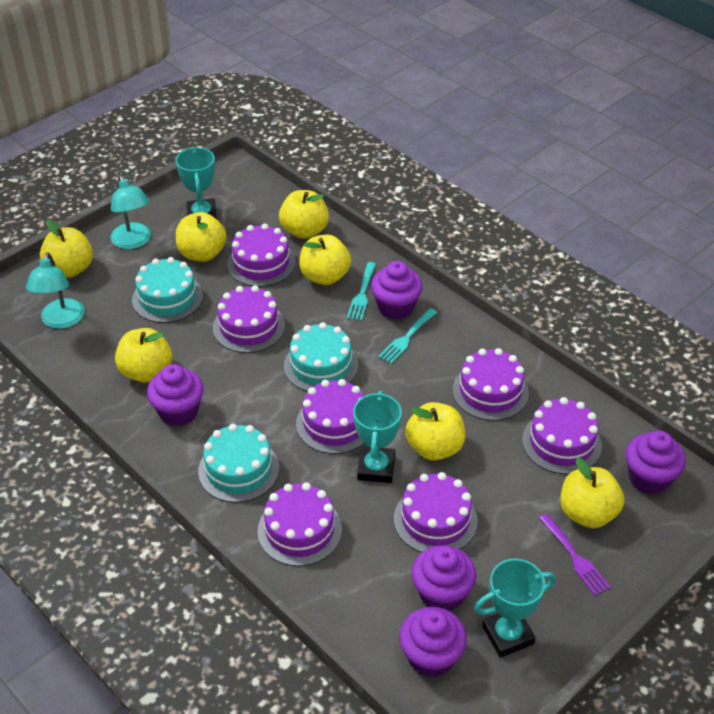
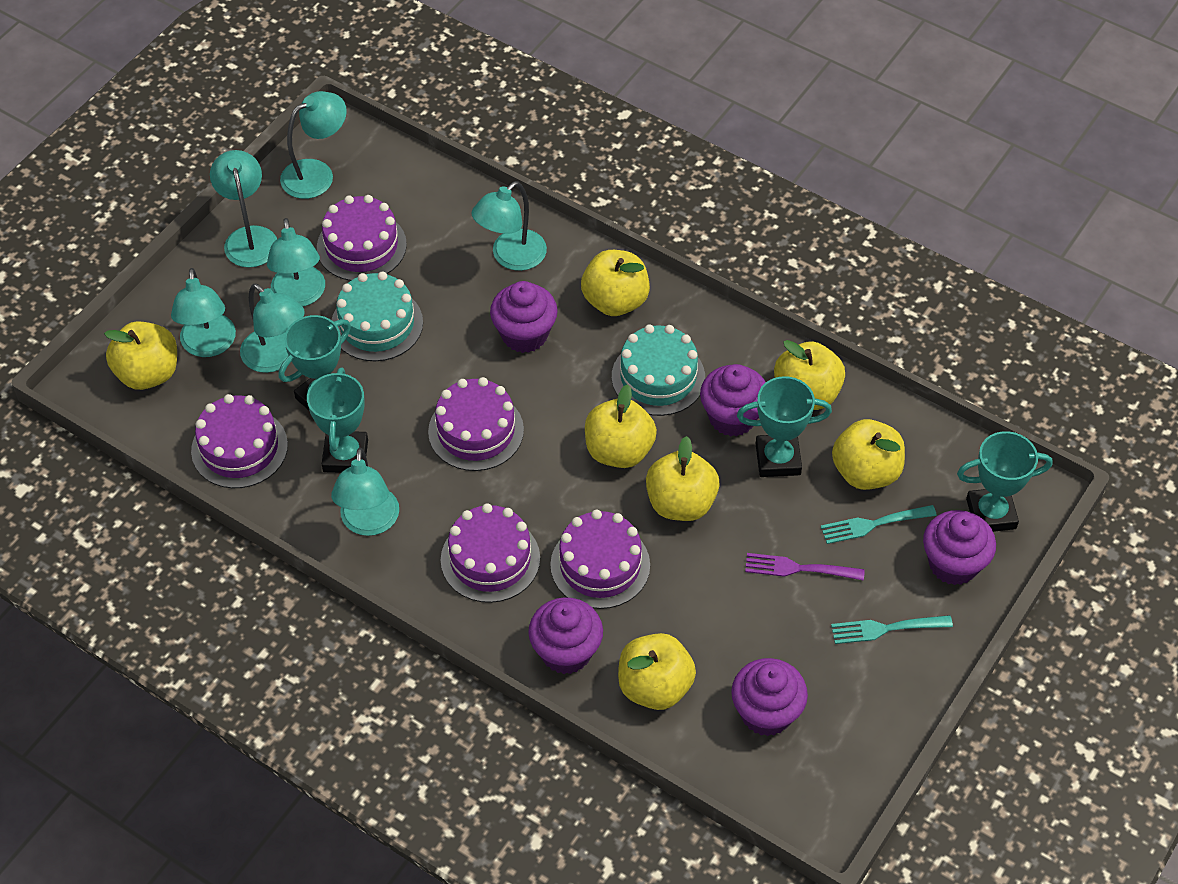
purple cake: 7 -> 5
turquoise cake: 3 -> 2
turquoise lamp: 2 -> 7
turquoise trophy: 3 -> 4

